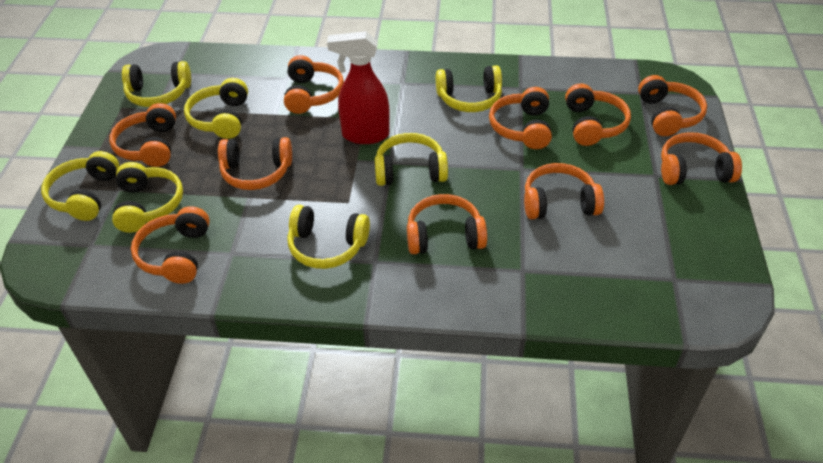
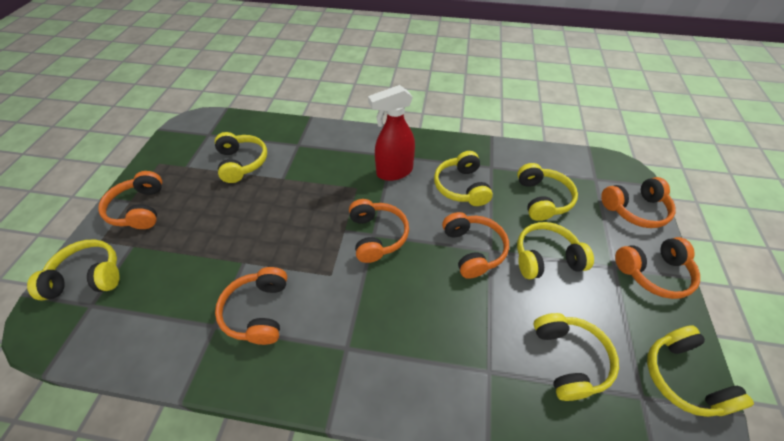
orange headphones: 10 -> 6

